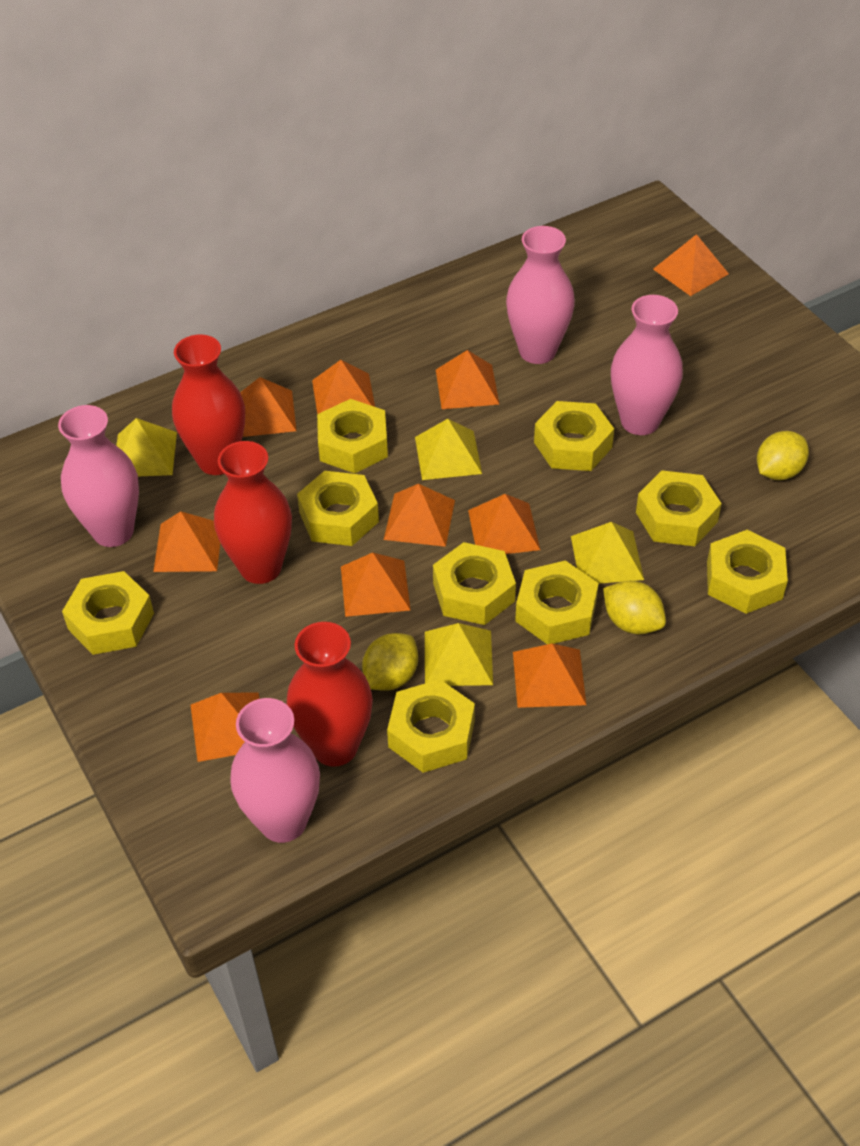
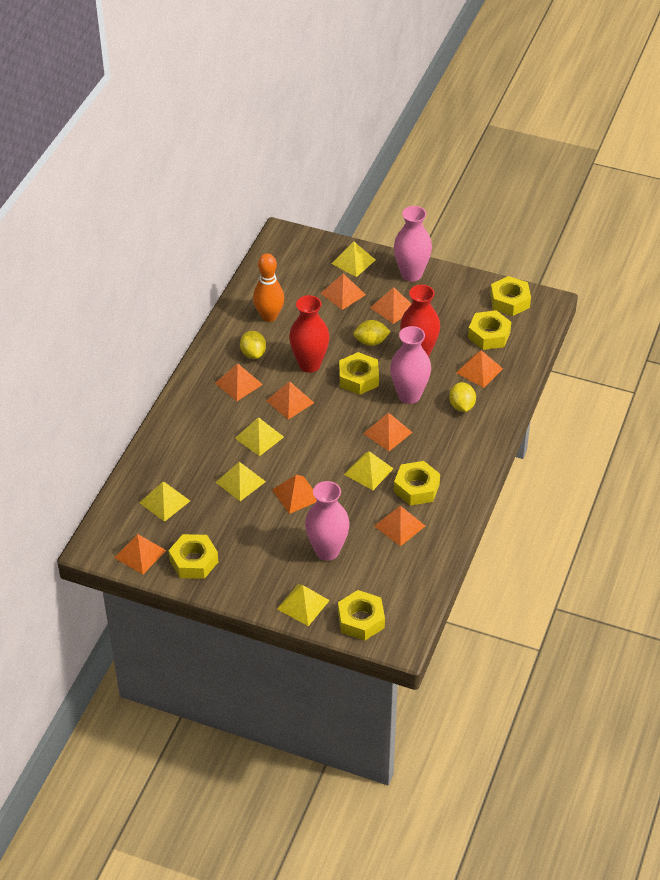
orange bowling pin: 0 -> 1
orange pyramid: 10 -> 9
pink vase: 4 -> 3
red vase: 3 -> 2
yellow nut: 9 -> 6
yellow pyramid: 4 -> 6

